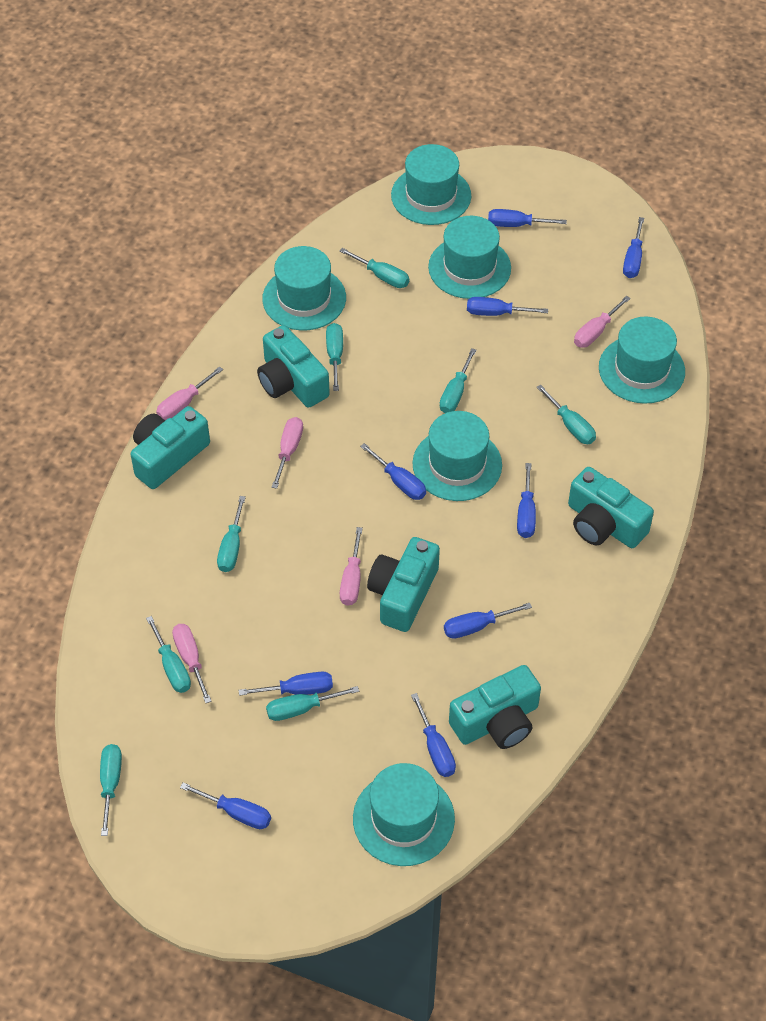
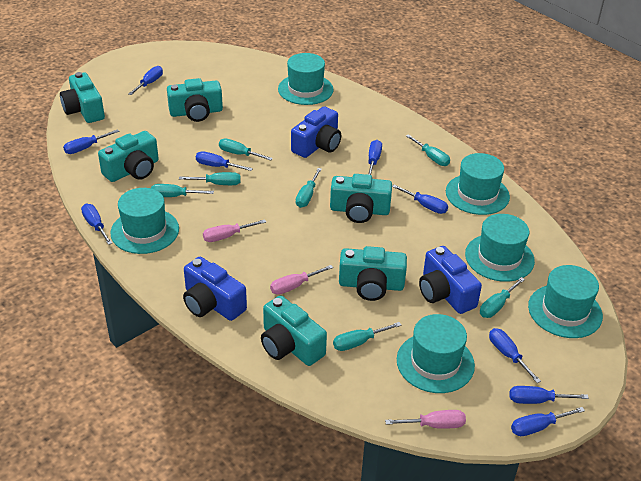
blue camera: 0 -> 3
pink screwdriver: 5 -> 3
turquoise camera: 5 -> 6
turquoise screwdriver: 8 -> 7

